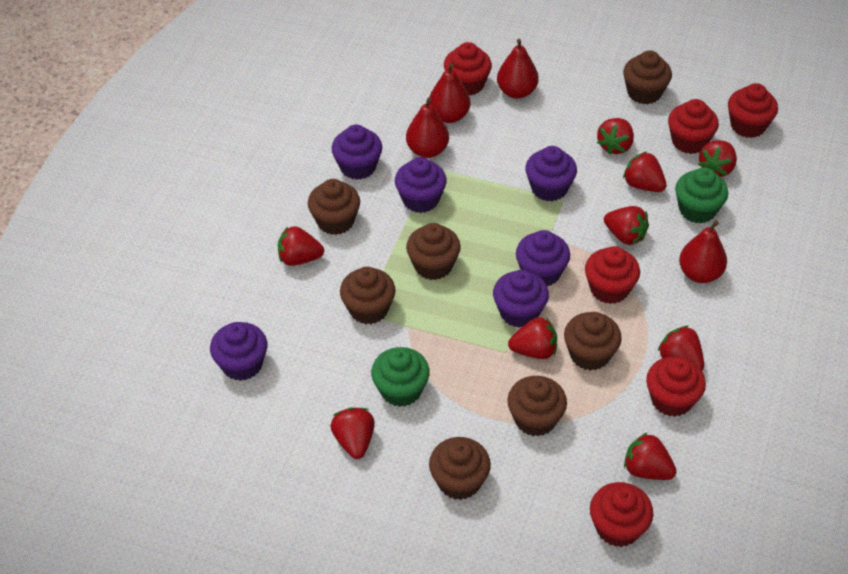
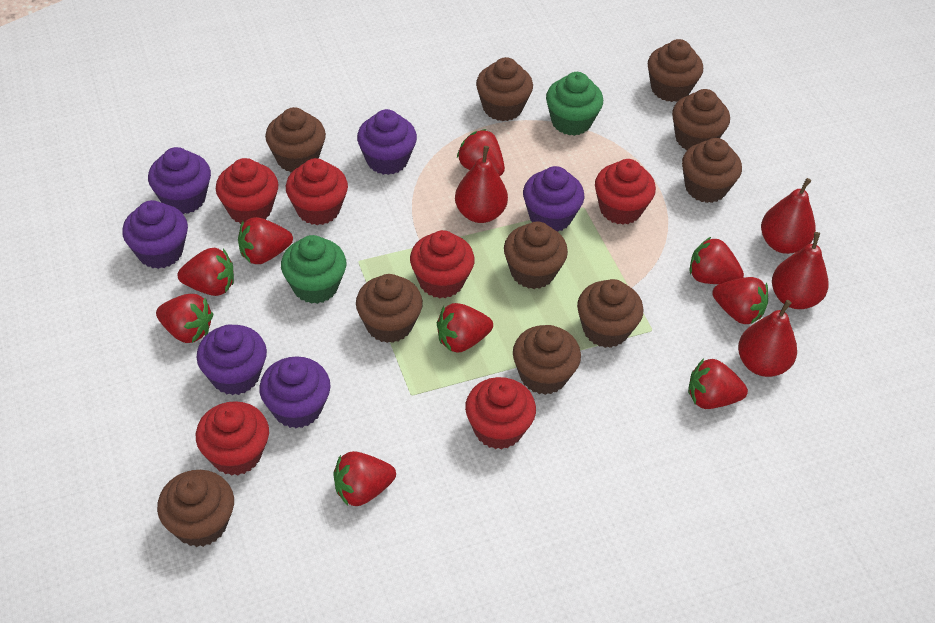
brown cupcake: 7 -> 10

